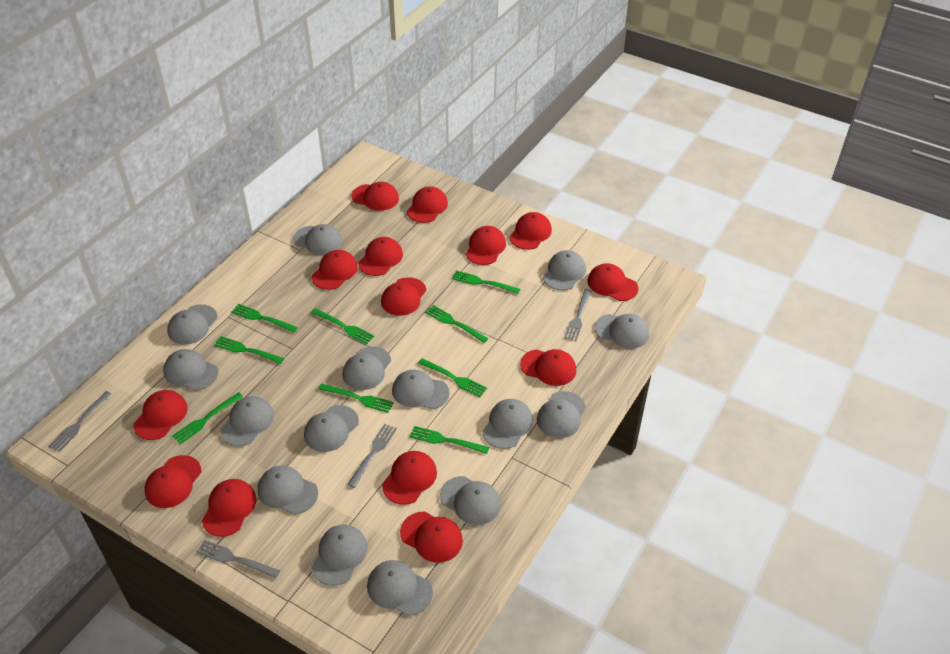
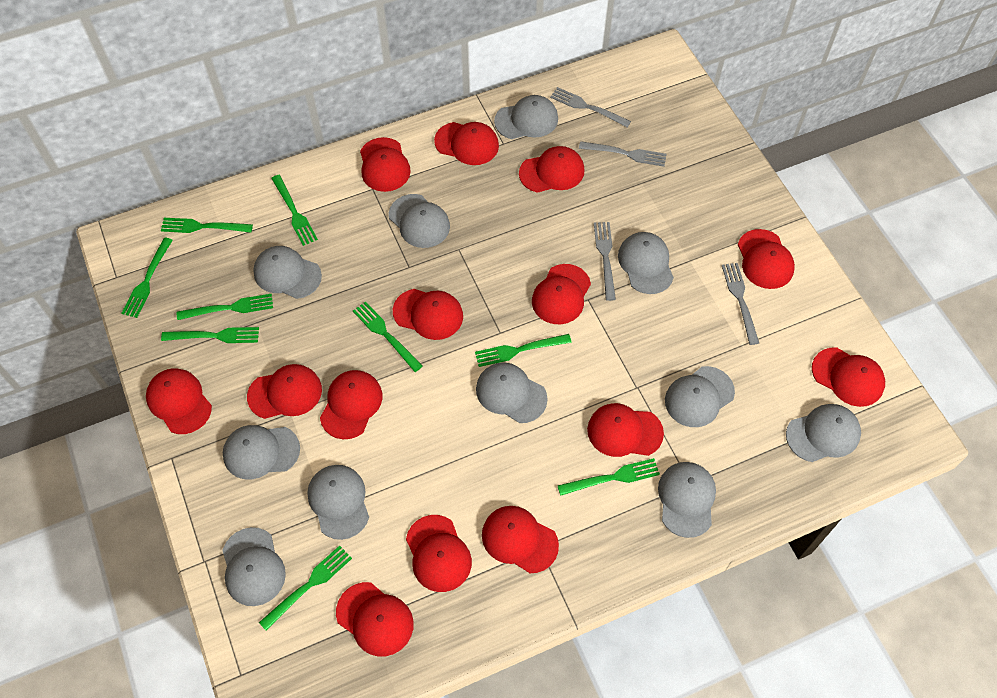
grey cap: 15 -> 11

